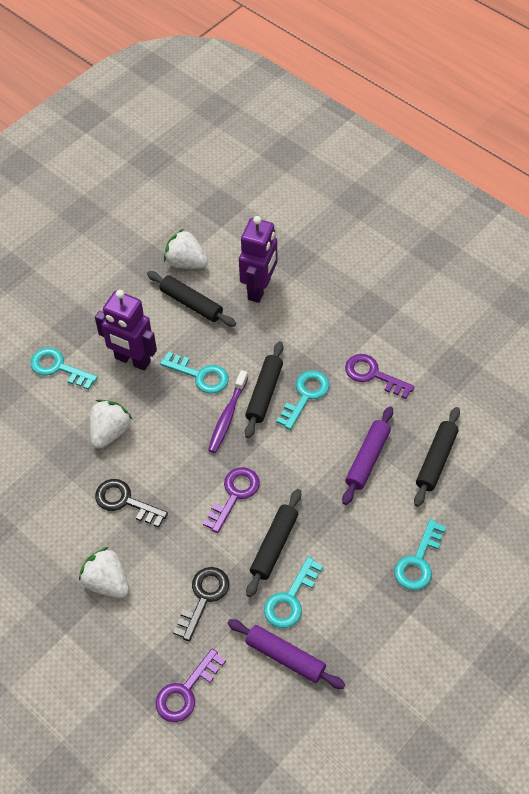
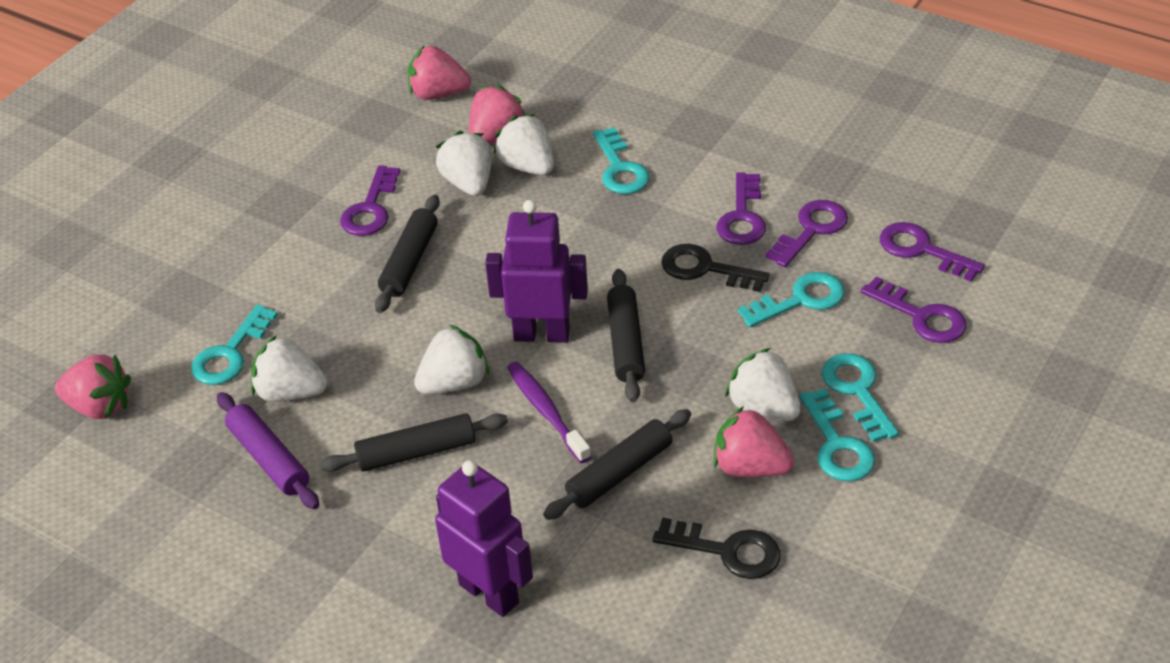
pink strawberry: 0 -> 4
purple key: 3 -> 5
purple rolling pin: 2 -> 1
white strawberry: 3 -> 5

